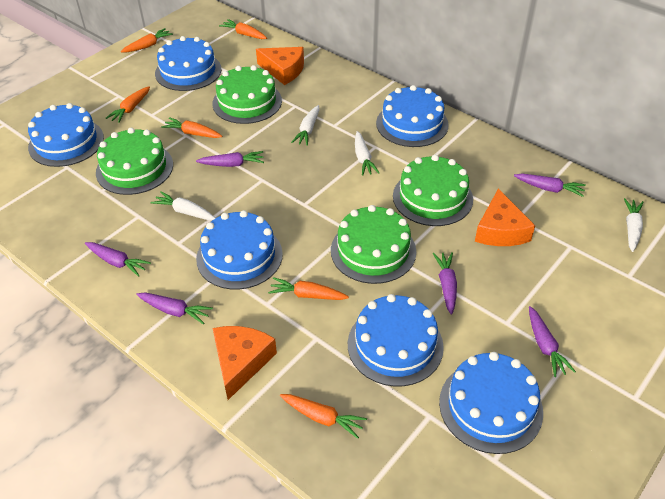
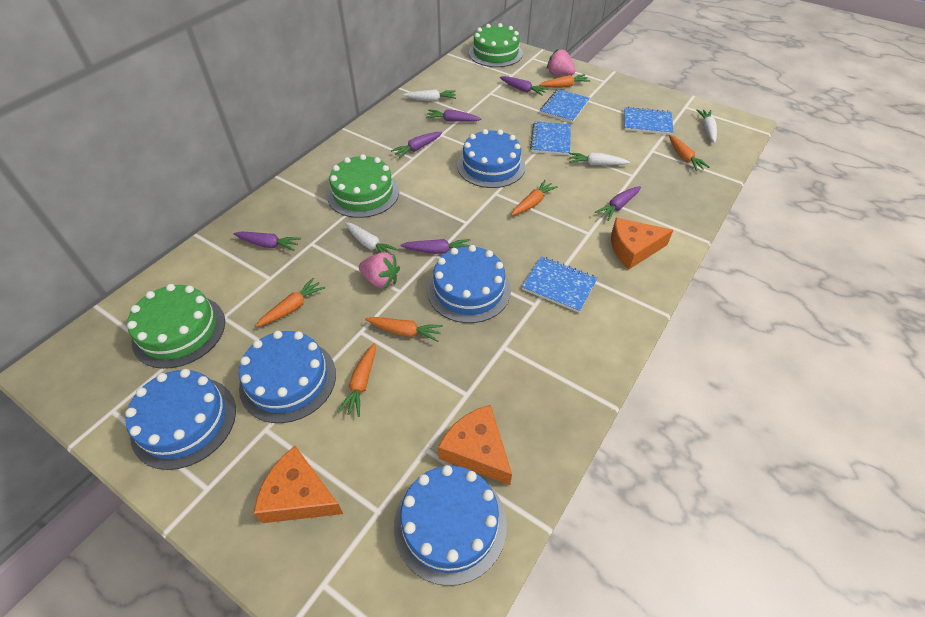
blue cake: 6 -> 5
blue notebook: 0 -> 4
green cake: 4 -> 3
pink strawberry: 0 -> 2

